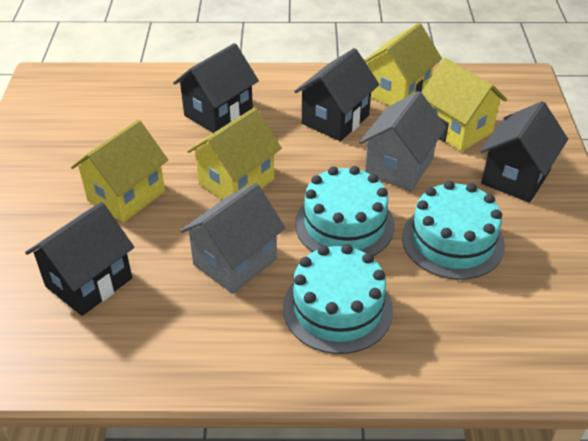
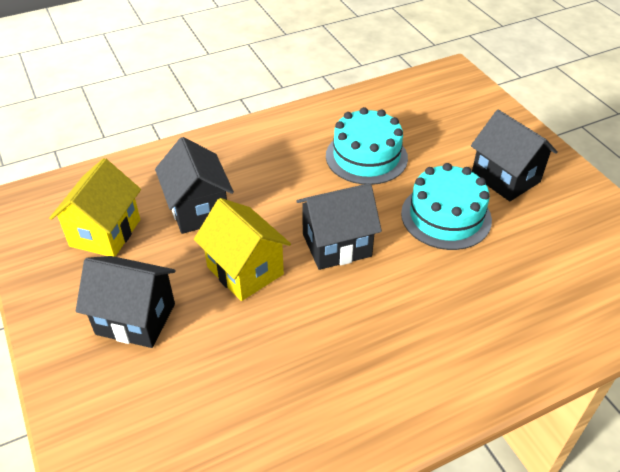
grey house: 2 -> 0
turquoise cake: 3 -> 2
yellow house: 4 -> 2

